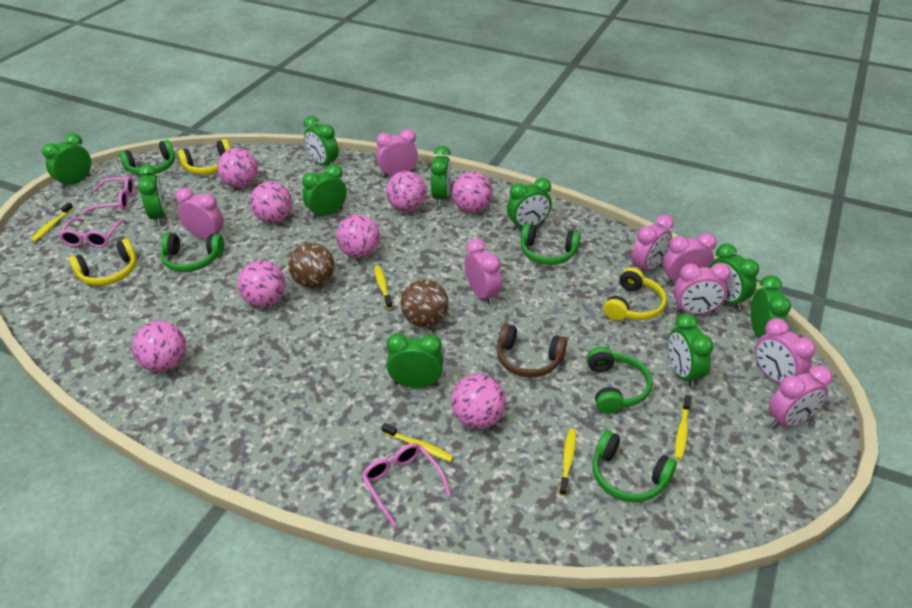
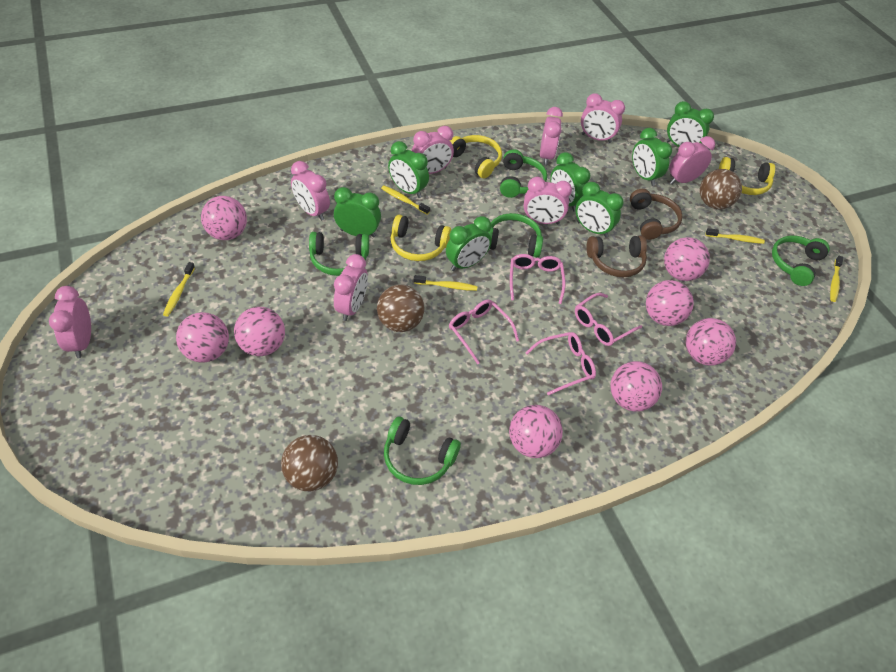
brown ball: 2 -> 3
brown headphones: 1 -> 2
green clock: 10 -> 7
pink glasses: 3 -> 4

